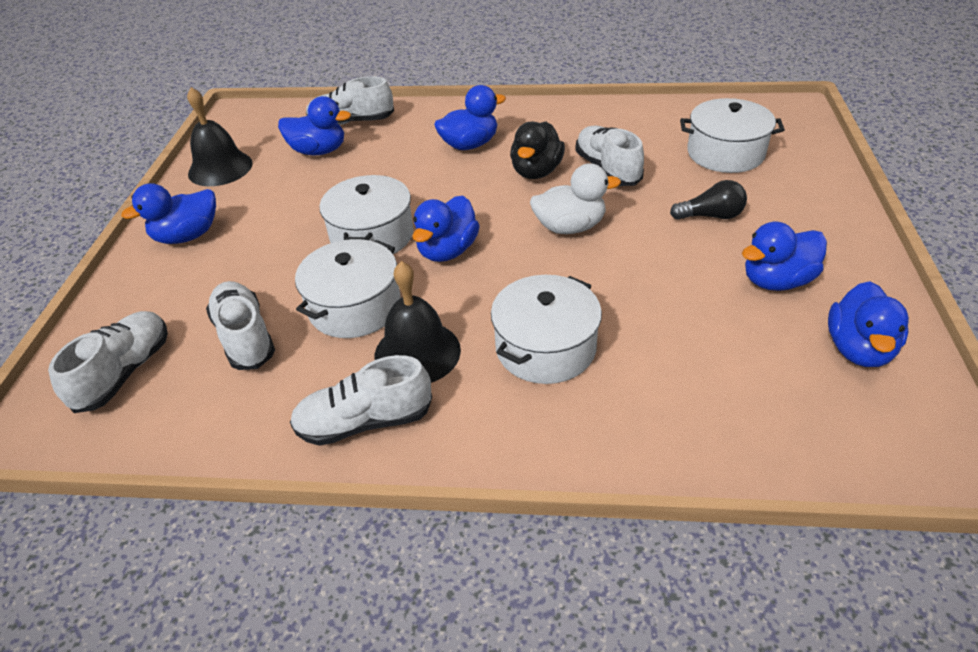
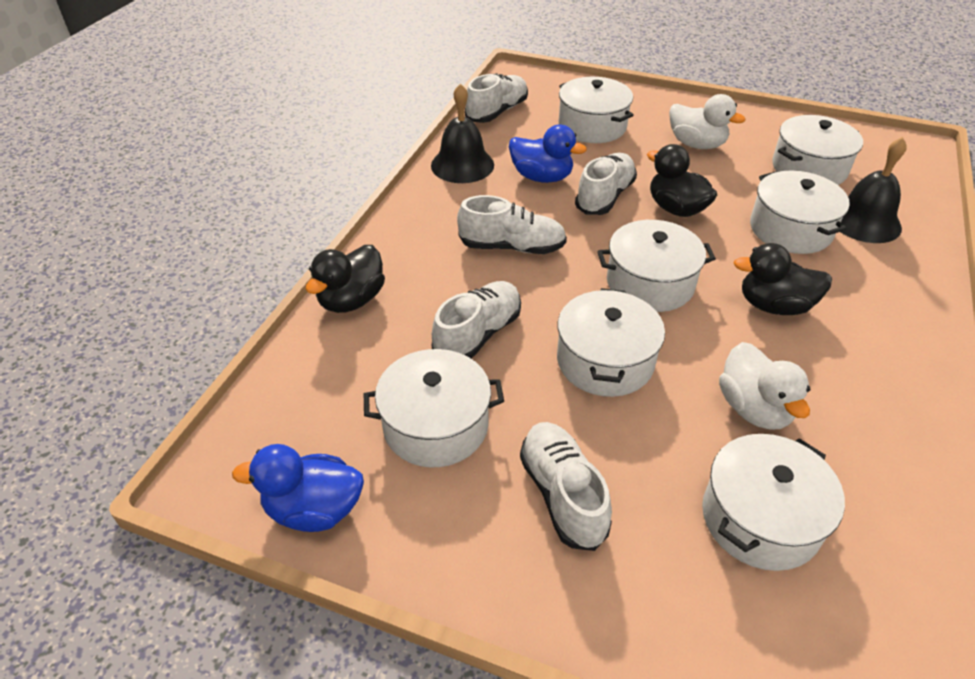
black duck: 1 -> 3
black light bulb: 1 -> 0
blue duck: 6 -> 2
white duck: 1 -> 2
white pot: 4 -> 7

